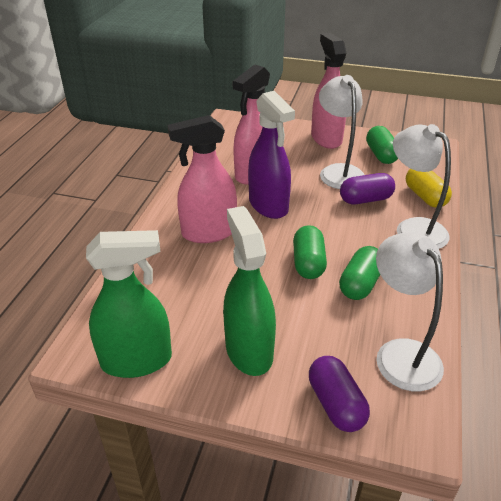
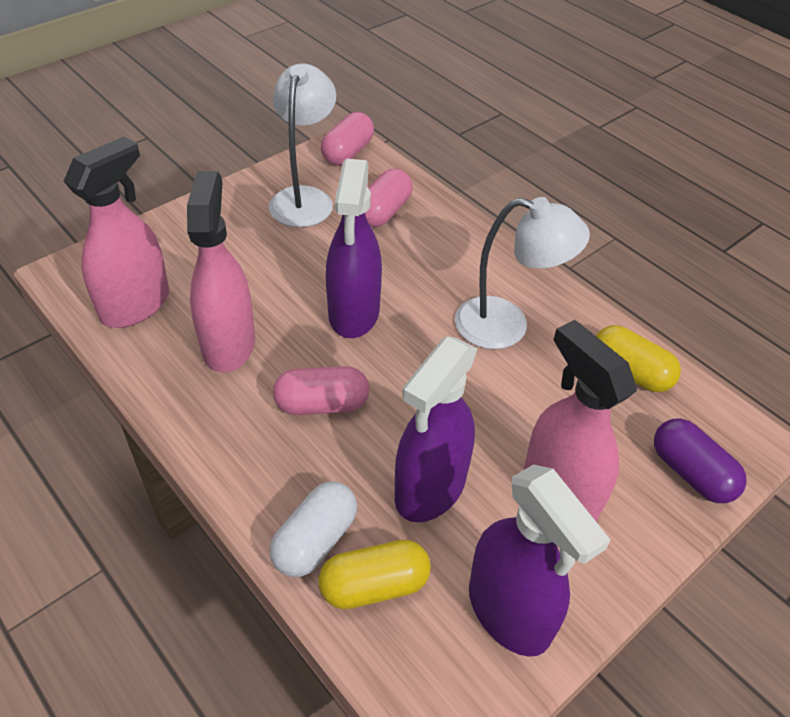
green capsule: 3 -> 0
green spray bottle: 2 -> 0
pink capsule: 0 -> 3
purple capsule: 2 -> 1
purple spray bottle: 1 -> 3
white capsule: 0 -> 1
white lamp: 3 -> 2
yellow capsule: 1 -> 2

